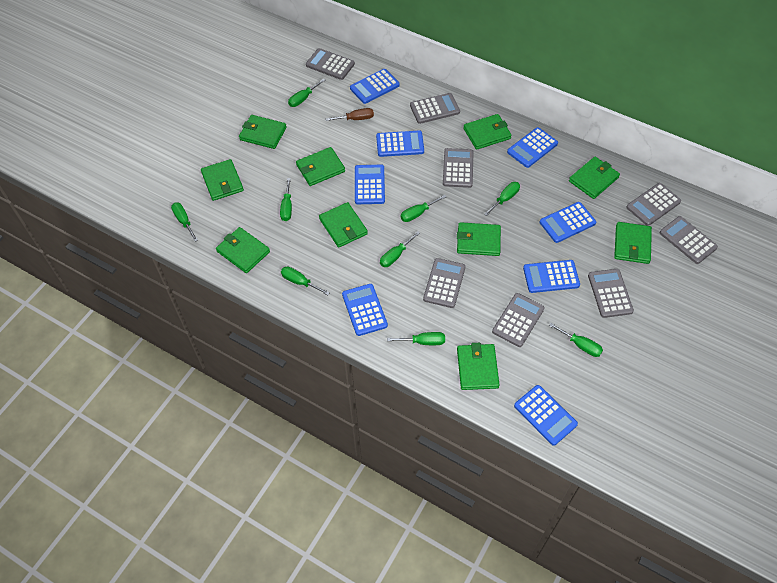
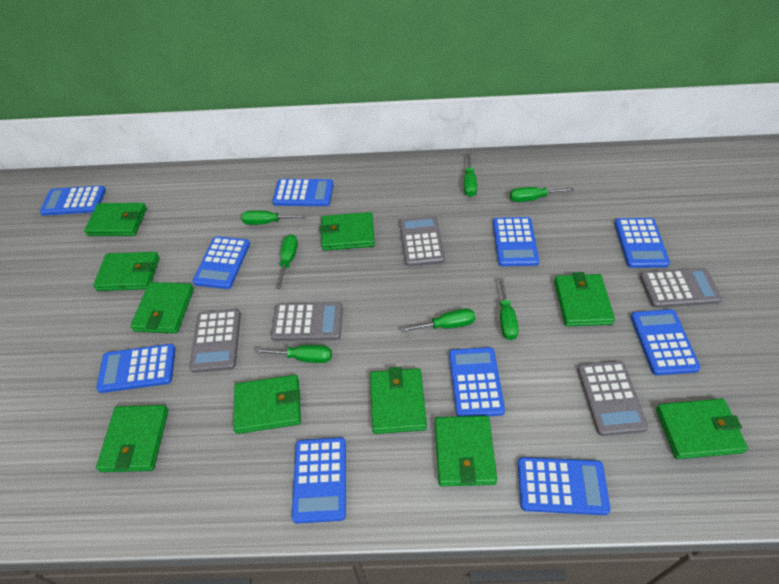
blue calculator: 8 -> 10
brown screwdriver: 1 -> 0
green screwdriver: 9 -> 7
grey calculator: 8 -> 5

